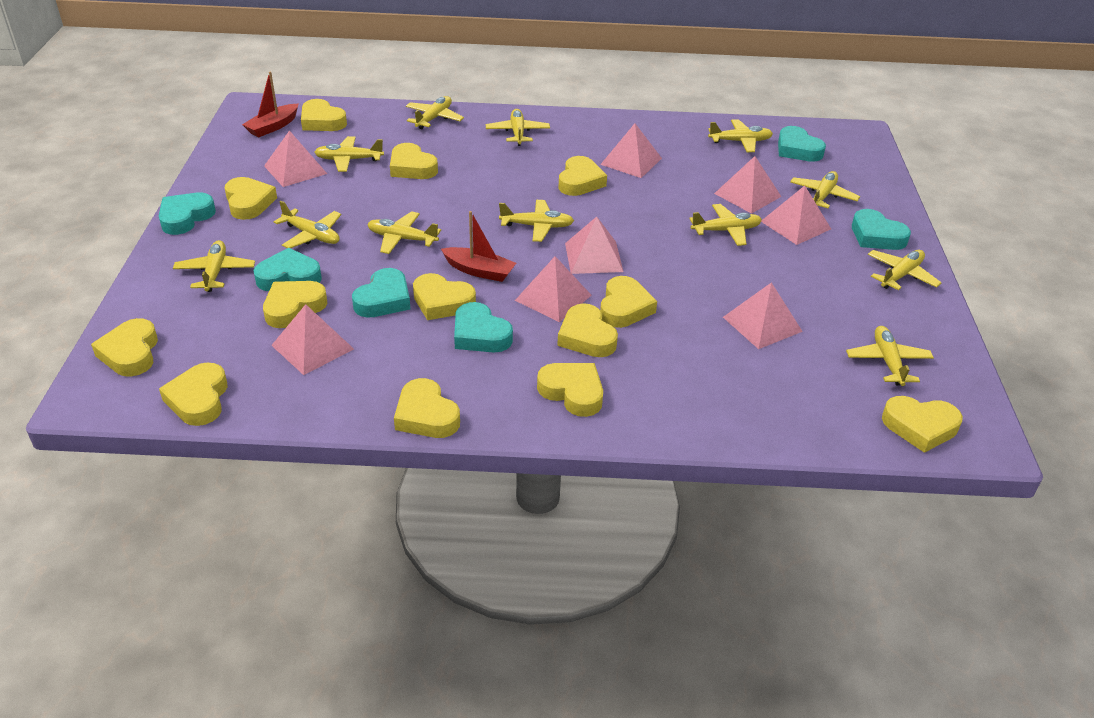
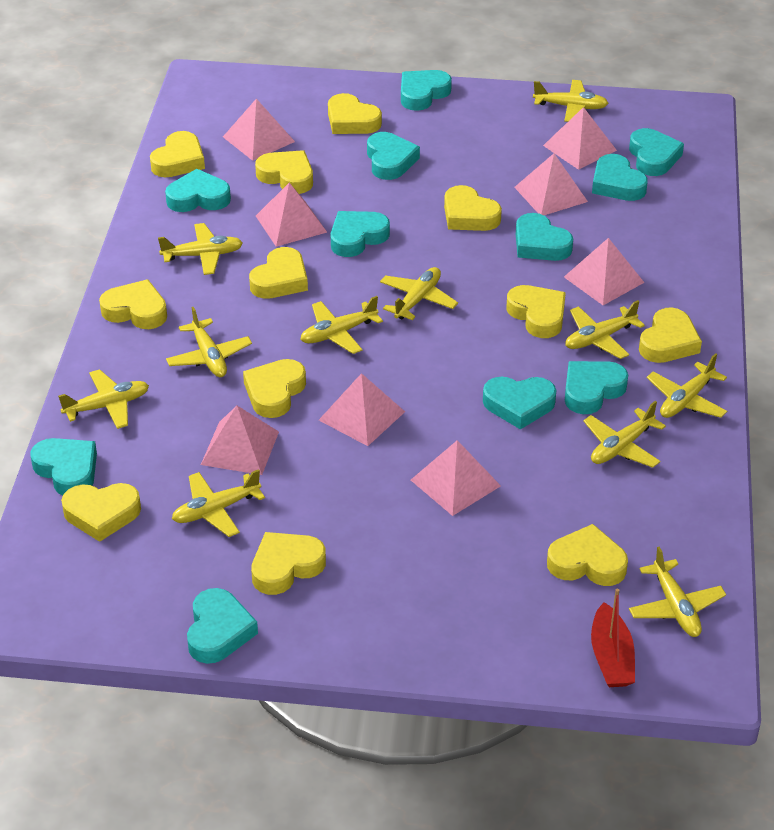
red boat: 2 -> 1
turquoise heart: 6 -> 11
yellow heart: 13 -> 12
yellow plane: 12 -> 11

